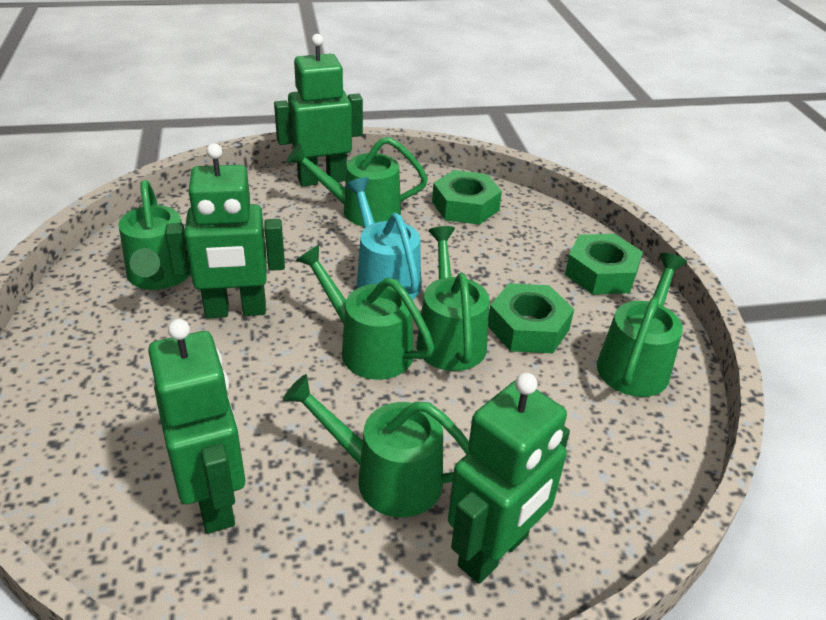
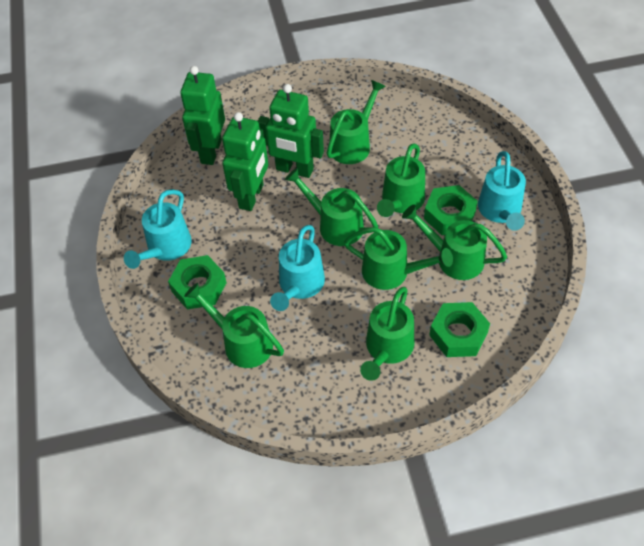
green robot: 4 -> 3
green watering can: 6 -> 7
turquoise watering can: 1 -> 3

